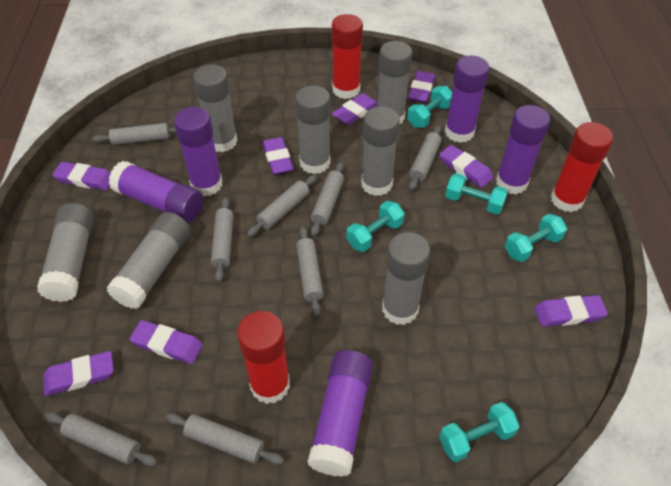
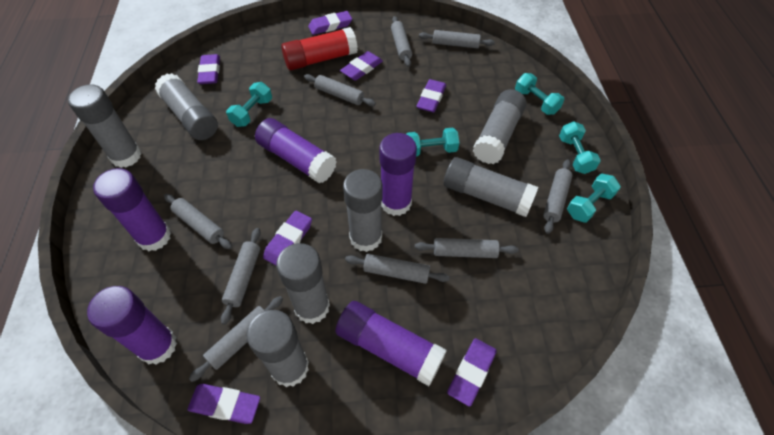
grey rolling pin: 8 -> 9
purple eraser: 8 -> 7
red glue stick: 3 -> 1

